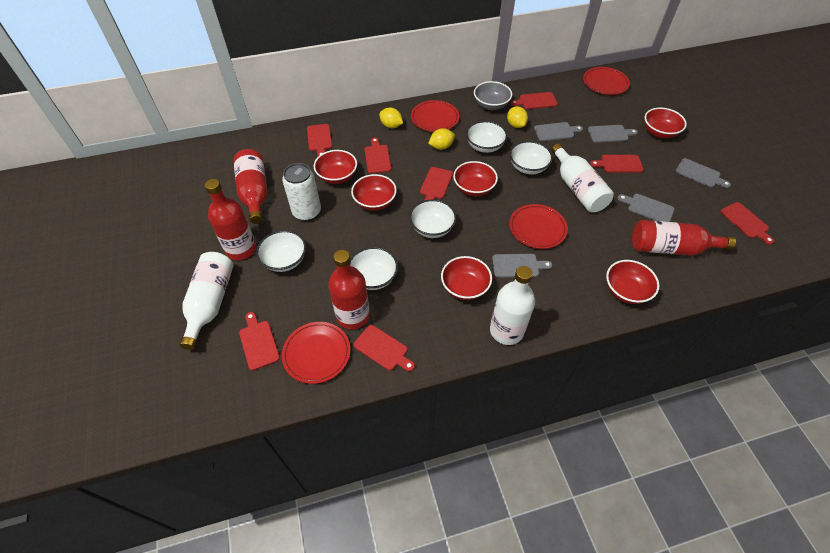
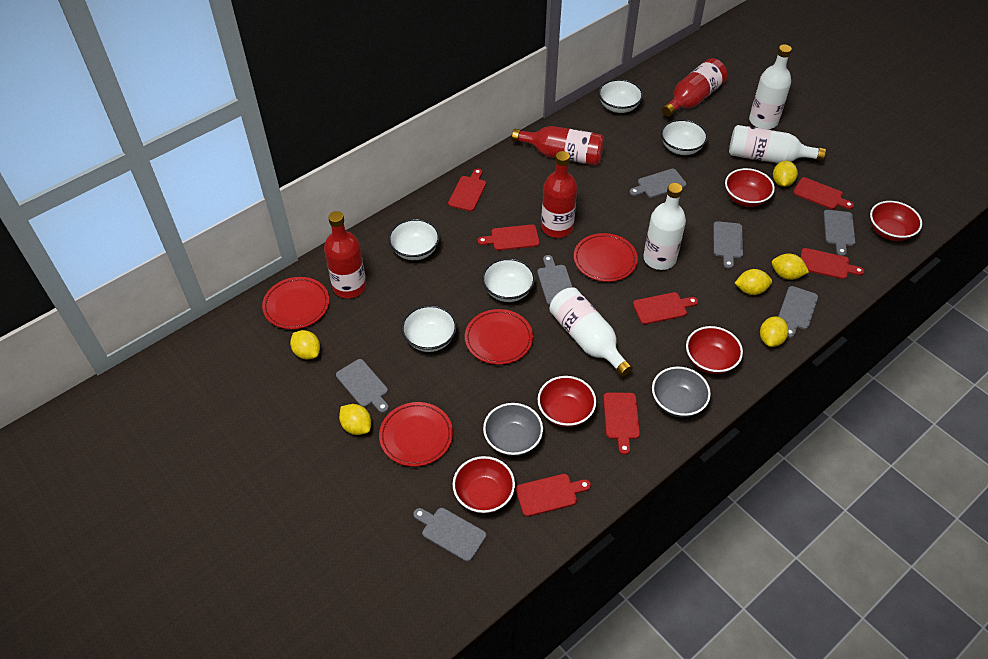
grey bowl: 1 -> 2
grey cutting board: 5 -> 7
red bowl: 6 -> 5
red cutting board: 8 -> 7
white bottle: 3 -> 4
white can: 1 -> 0
yellow lemon: 3 -> 6

